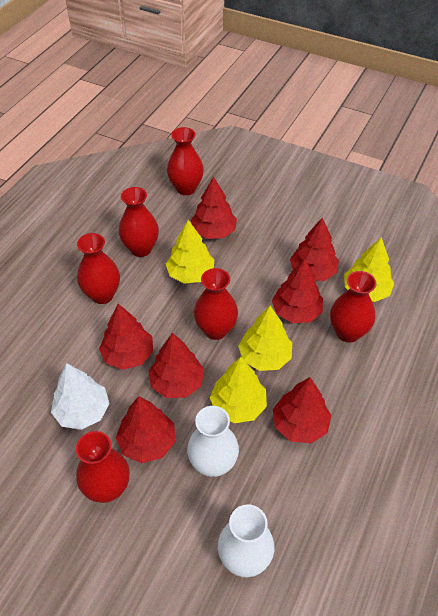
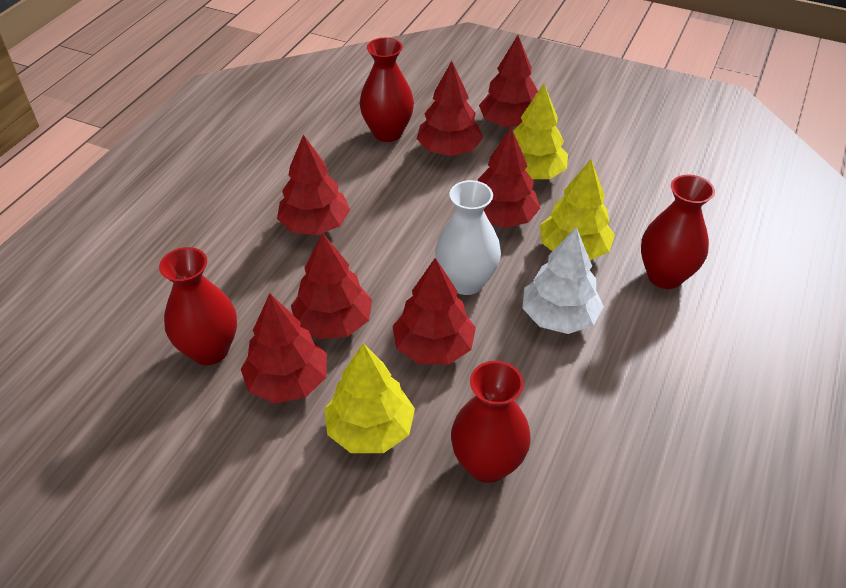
red vase: 6 -> 4
white vase: 2 -> 1
yellow tree: 4 -> 3

